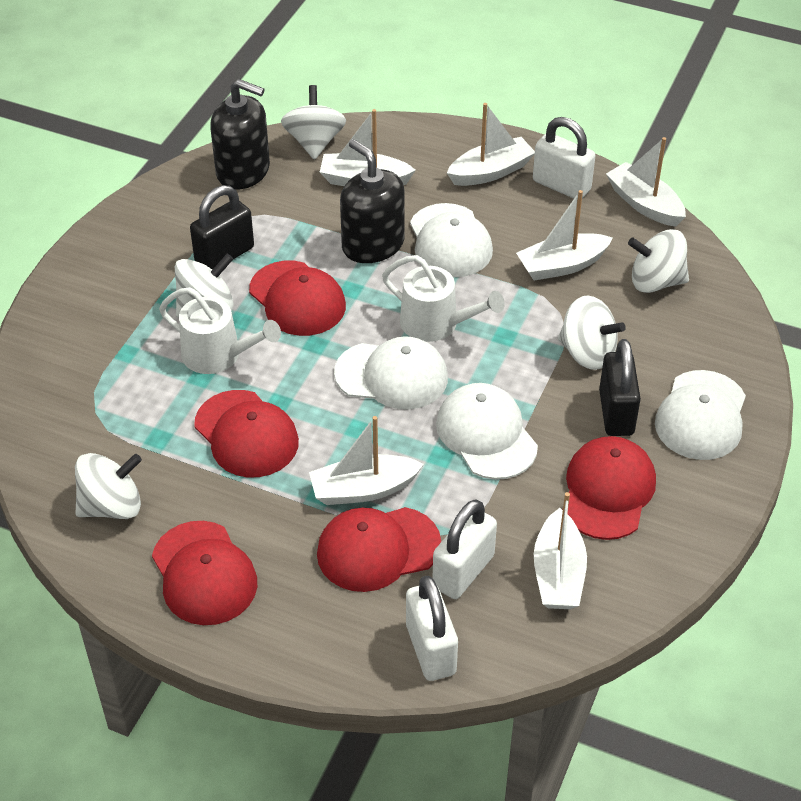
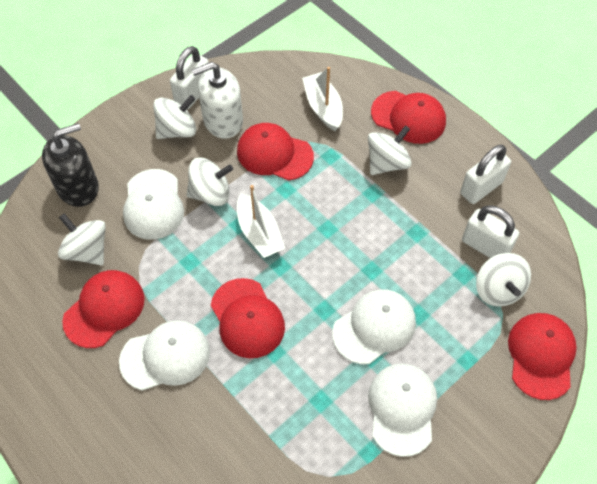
black padlock: 2 -> 0
black soap dispenser: 2 -> 1
white boat: 6 -> 2
white soap dispenser: 0 -> 1
white watering can: 2 -> 0

